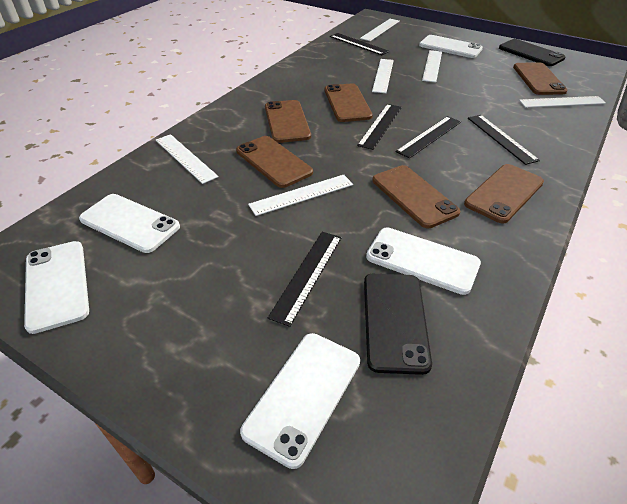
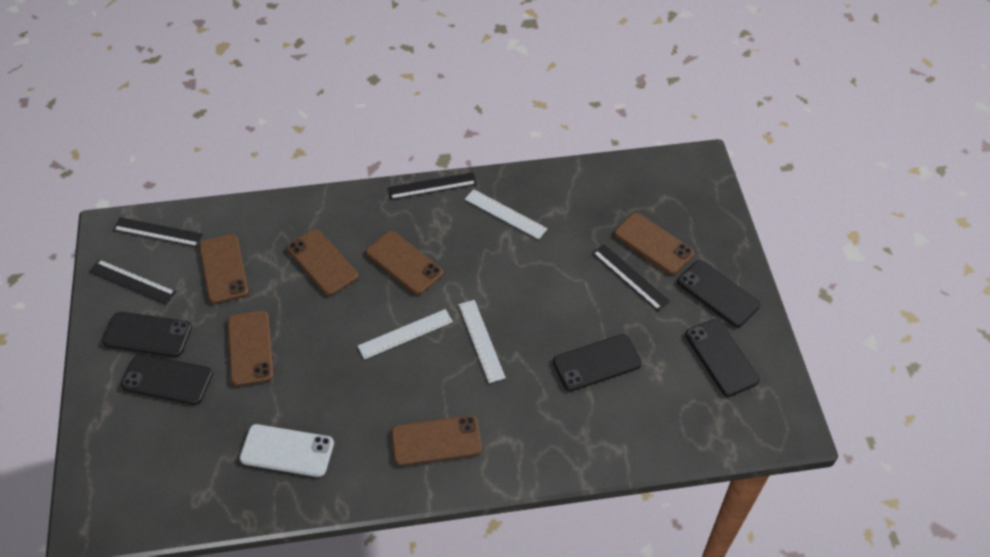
black phone: 2 -> 5
black ruler: 5 -> 4
white phone: 5 -> 1
white ruler: 6 -> 3

